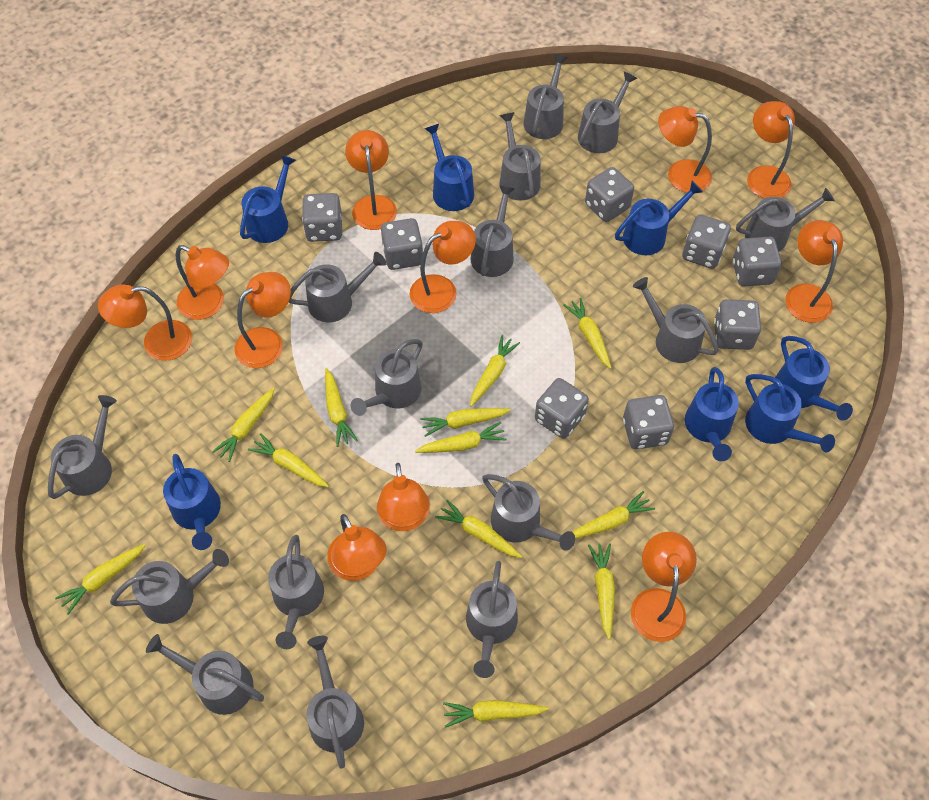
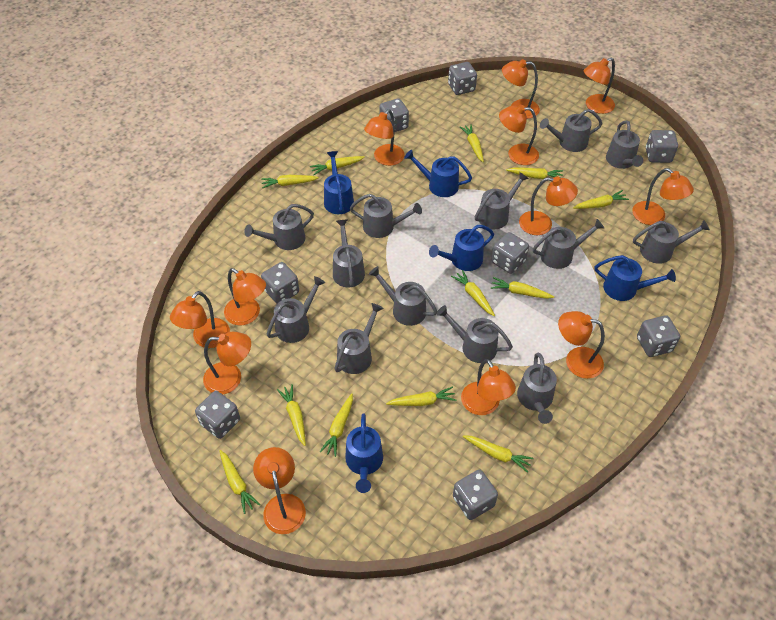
blue watering can: 7 -> 5
grey watering can: 15 -> 13
orange lamp: 11 -> 12

